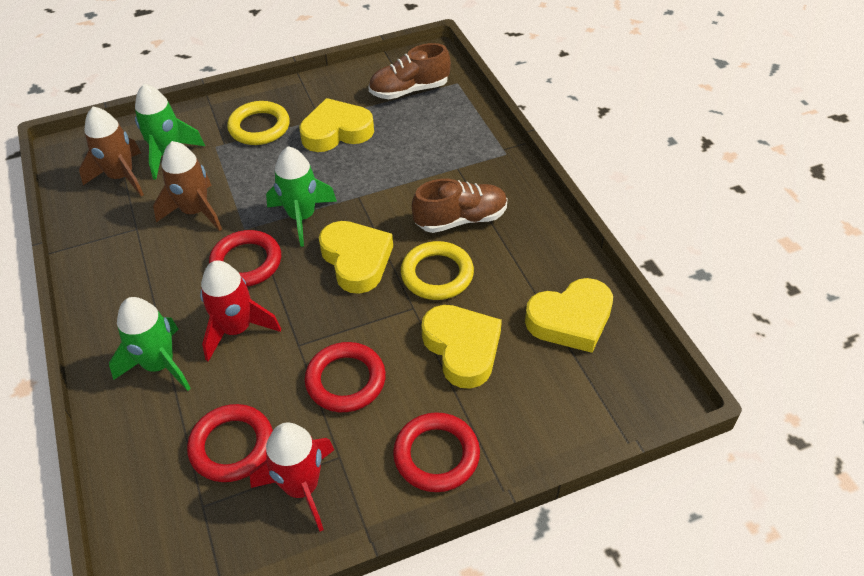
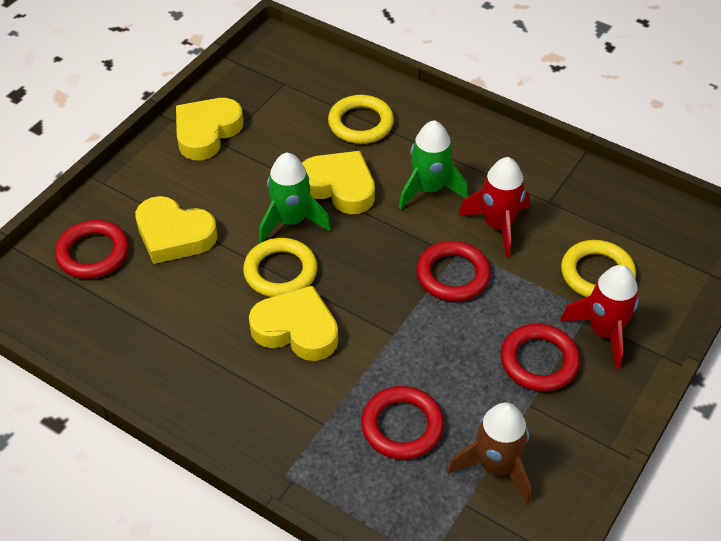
brown rocket: 2 -> 1
brown shoe: 2 -> 0
green rocket: 3 -> 2
yellow ring: 2 -> 3

